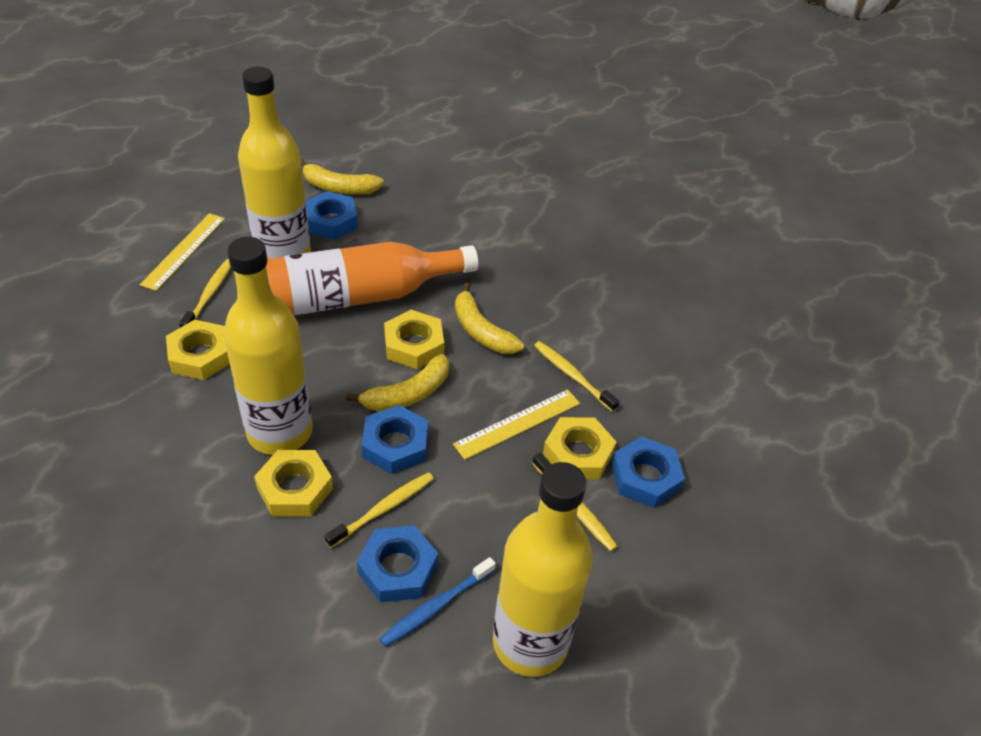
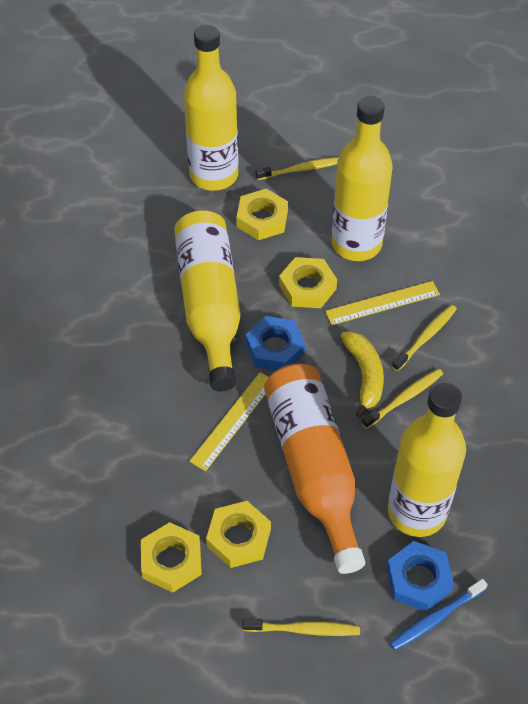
blue nut: 4 -> 2
yellow banana: 3 -> 1
yellow bottle: 3 -> 4

